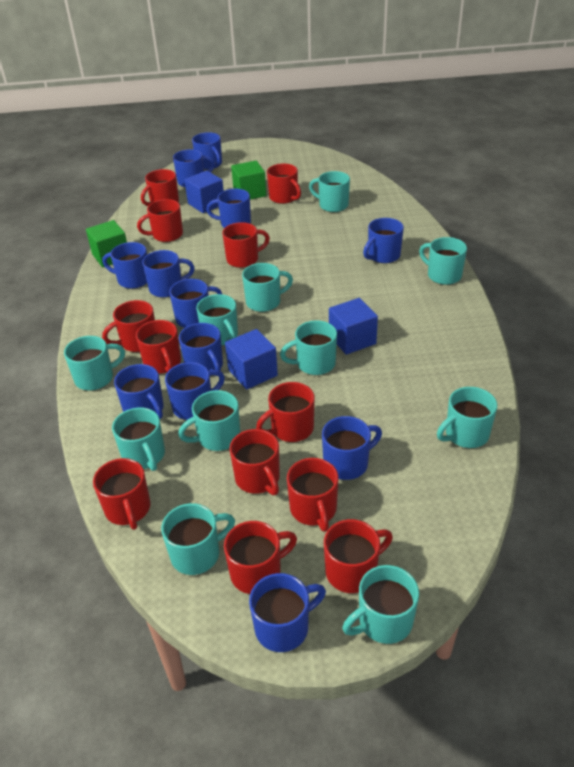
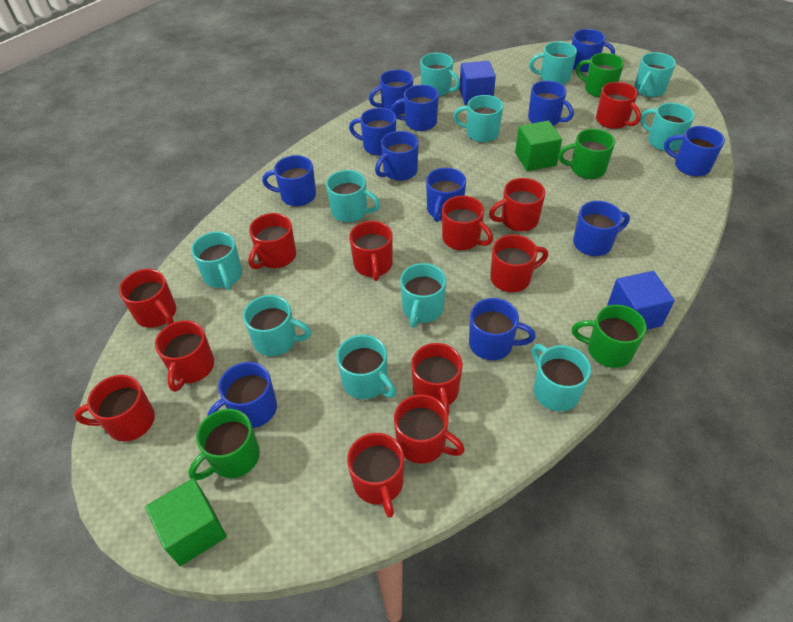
blue cube: 3 -> 2
green mug: 0 -> 4

